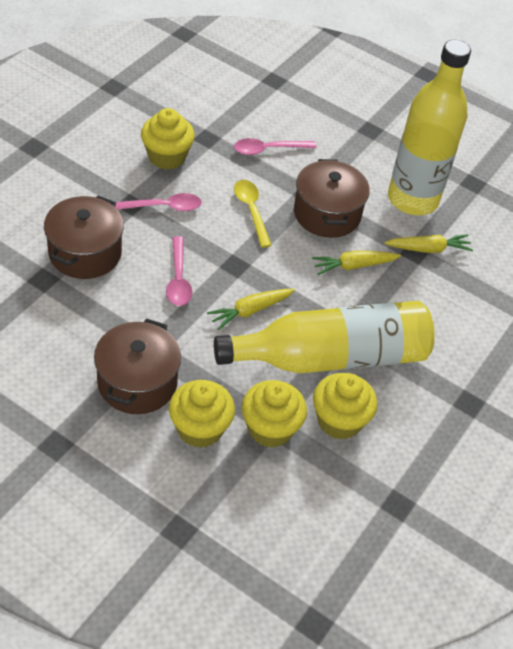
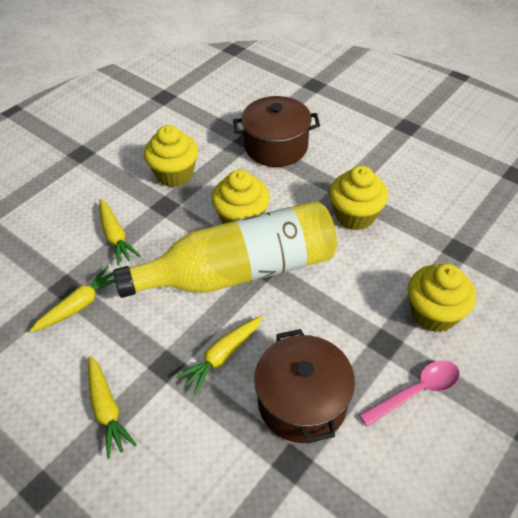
brown pot: 3 -> 2
pink spoon: 3 -> 1
yellow bottle: 2 -> 1
yellow carrot: 3 -> 4
yellow spoon: 1 -> 0

